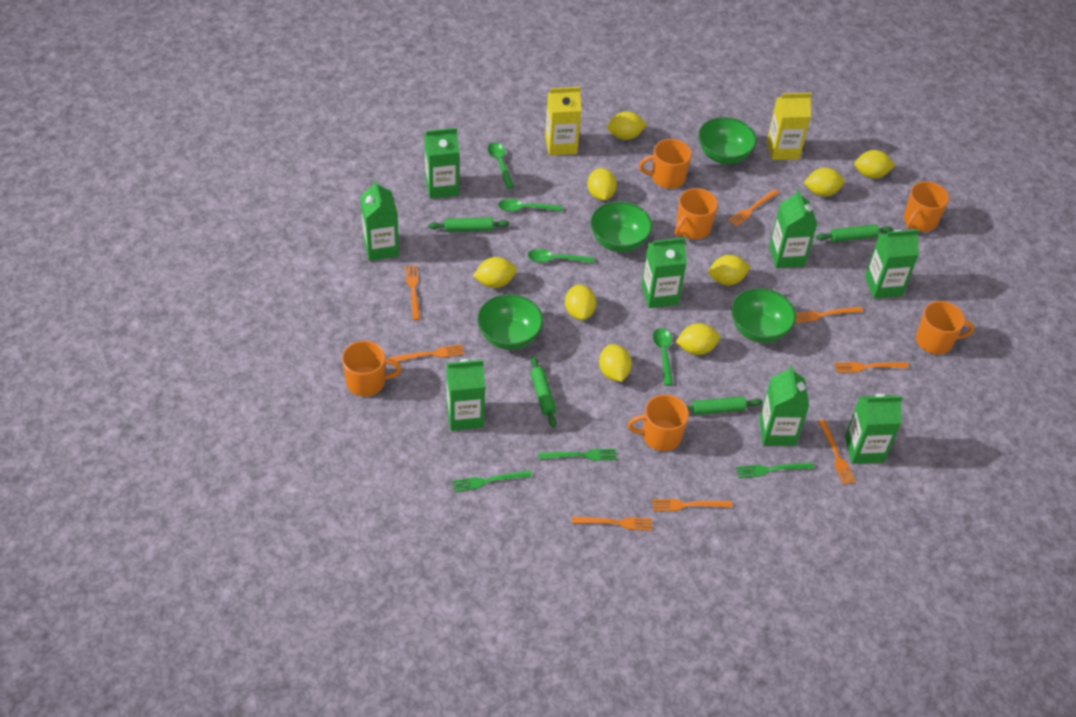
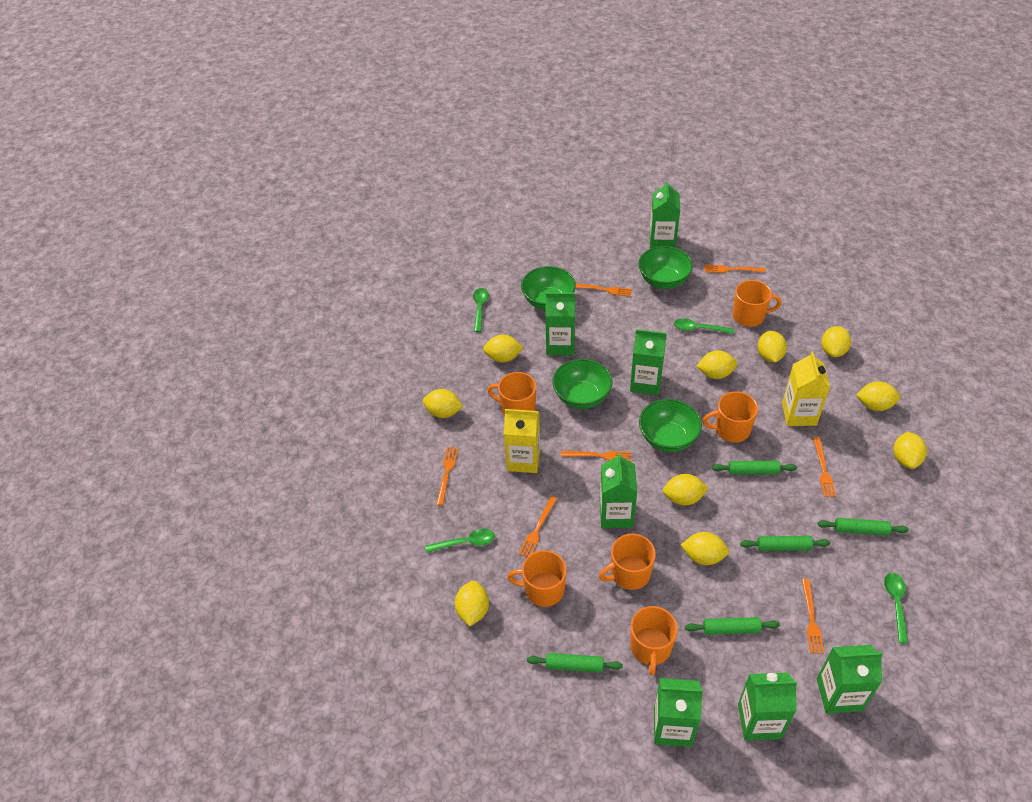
green carton: 8 -> 7
green fork: 3 -> 0
green rolling pin: 4 -> 5
orange fork: 8 -> 7
yellow lemon: 9 -> 10

